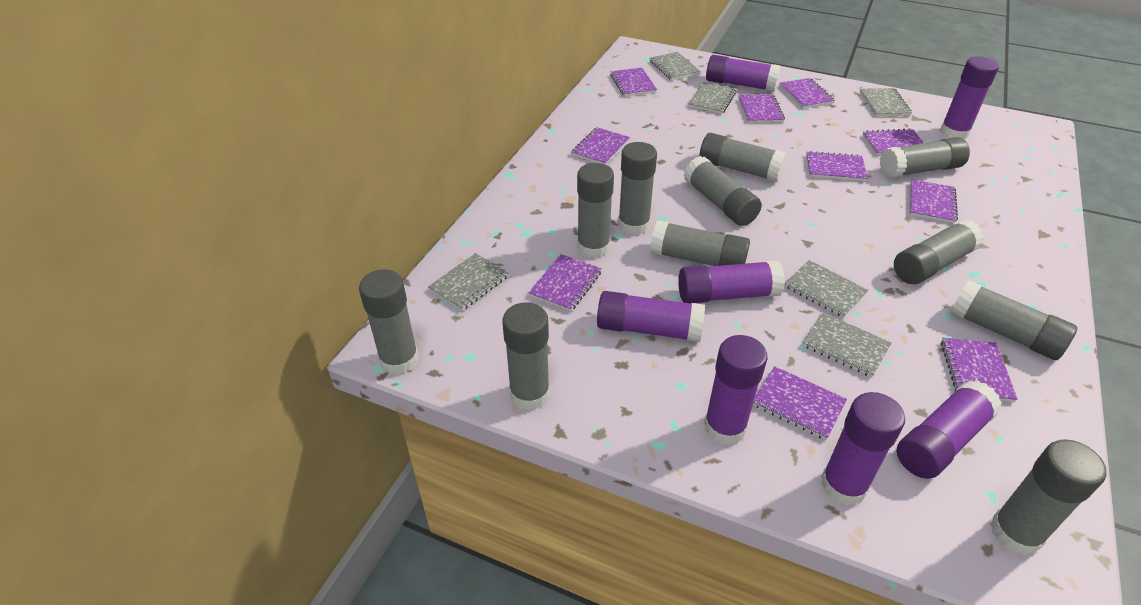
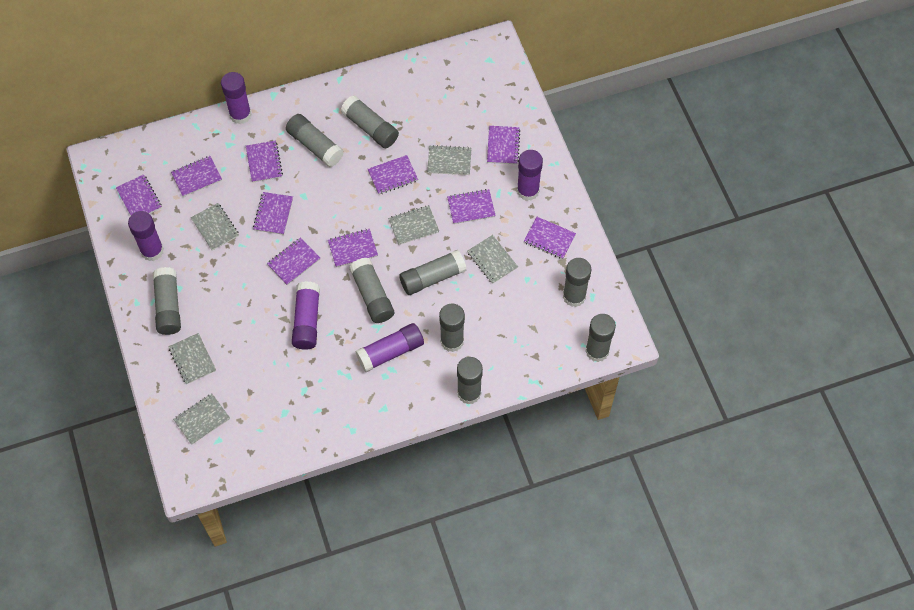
grey glue stick: 11 -> 9
purple glue stick: 7 -> 5

